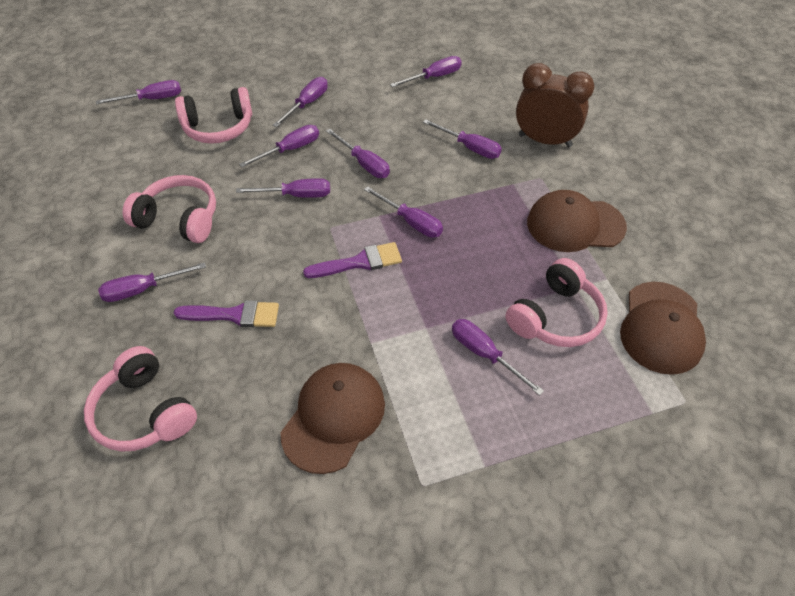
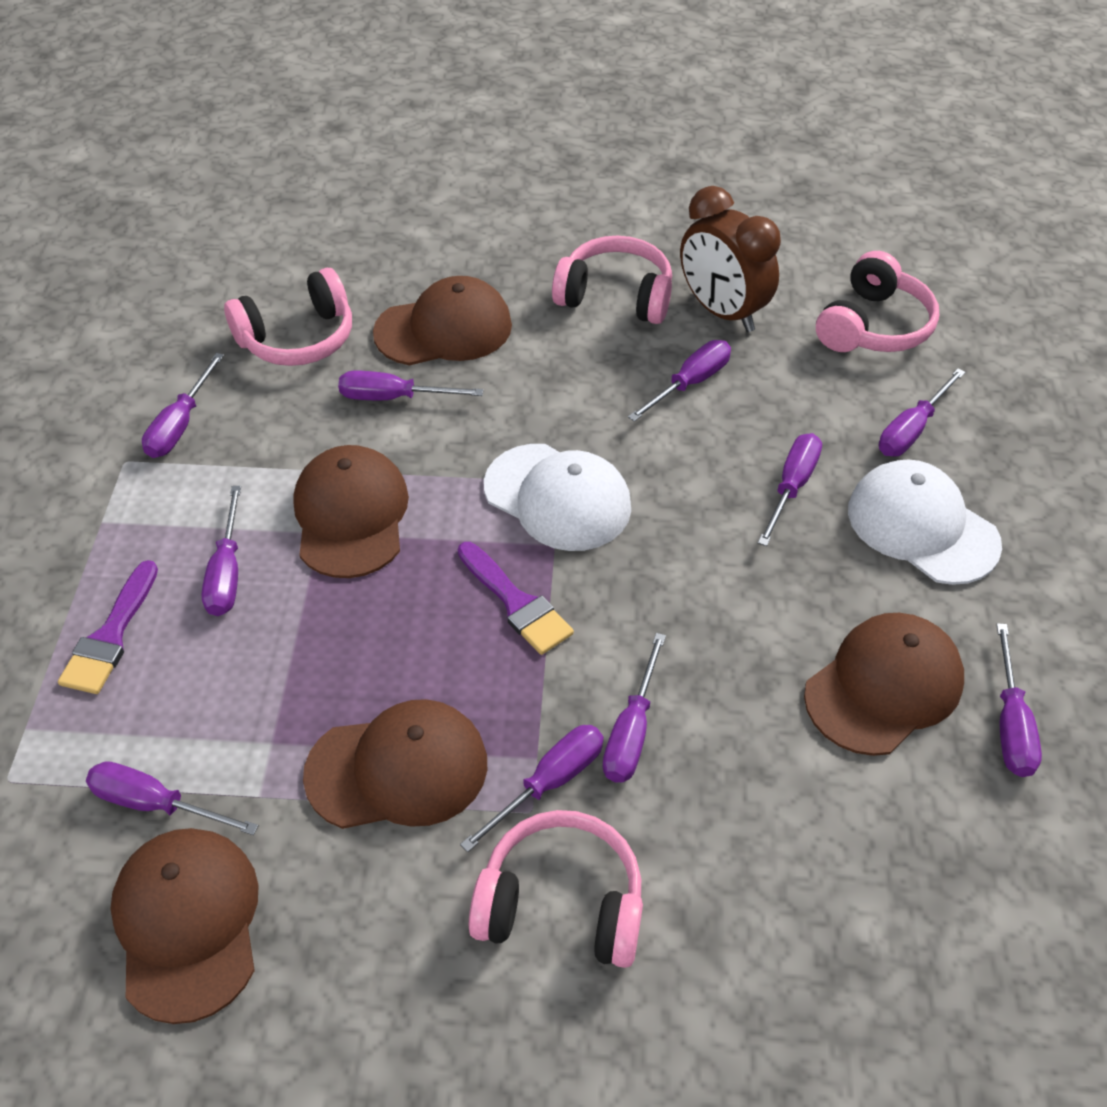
brown cap: 3 -> 5
white cap: 0 -> 2

